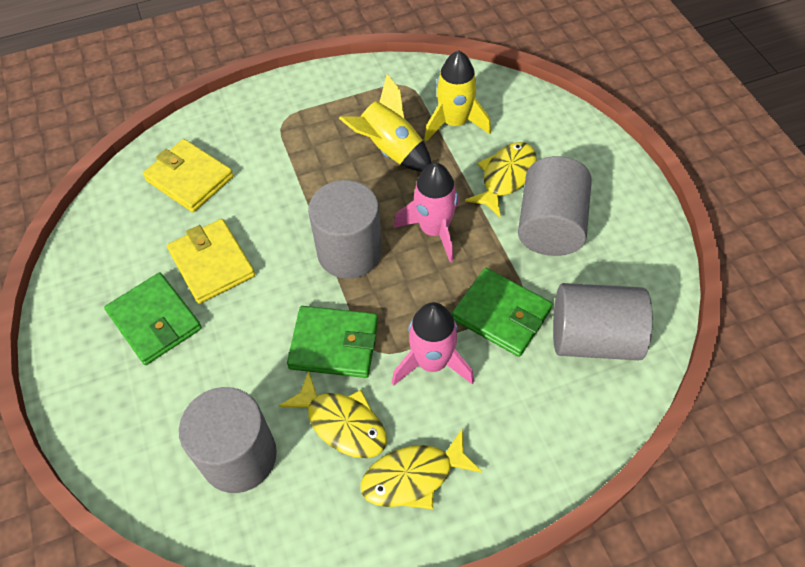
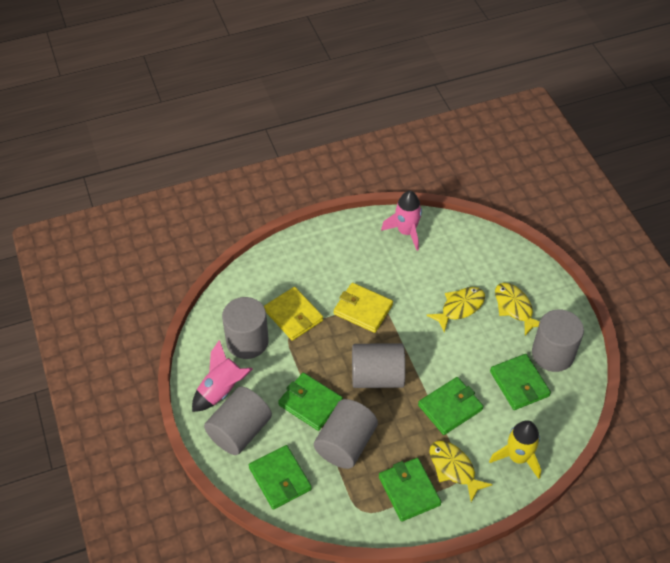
green wallet: 3 -> 5
grey cylinder: 4 -> 5
yellow rocket: 2 -> 1

